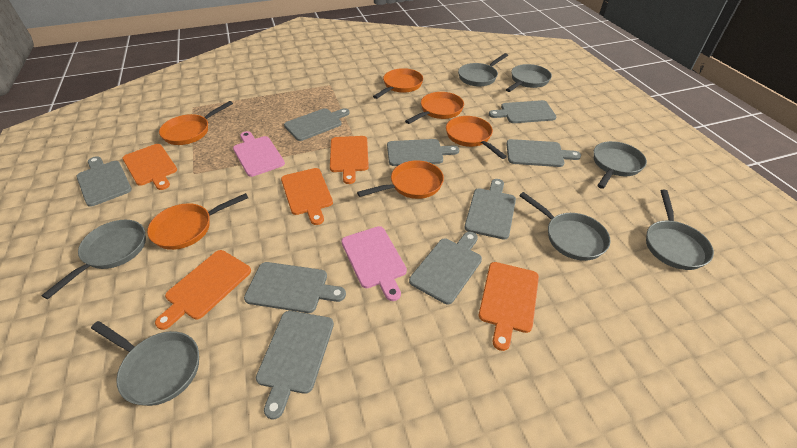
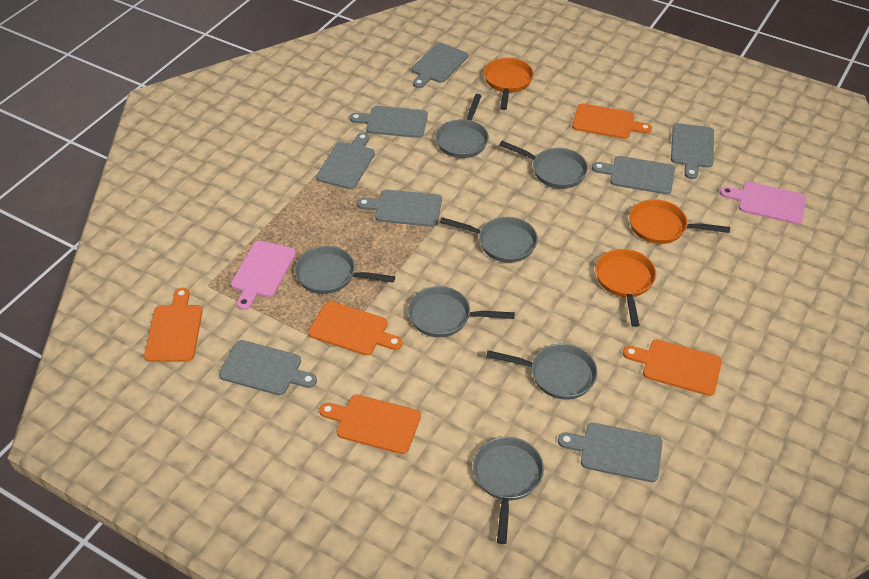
grey cutting board: 9 -> 8
orange pan: 6 -> 3

